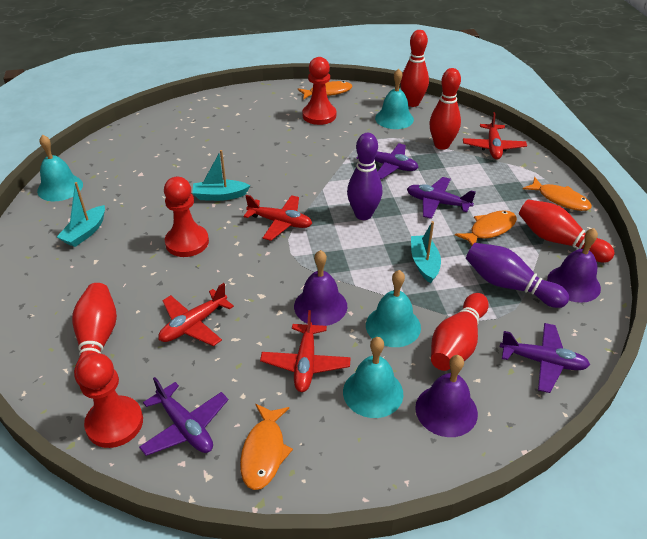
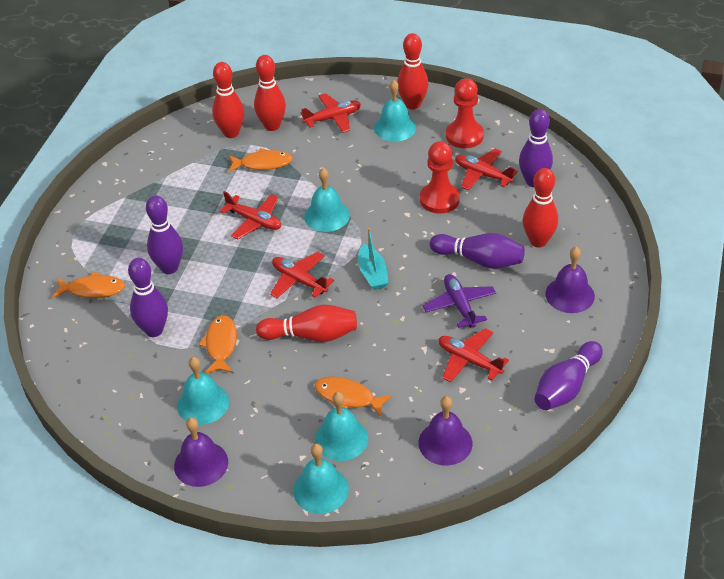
purple bowling pin: 2 -> 5
purple plane: 4 -> 1
red pawn: 3 -> 2
red plane: 4 -> 5
turquoise bell: 4 -> 5
turquoise boat: 3 -> 1

